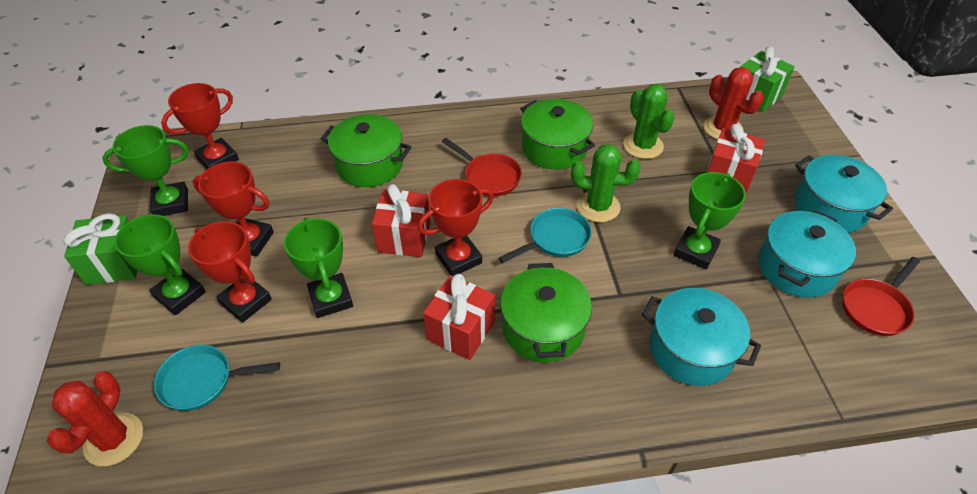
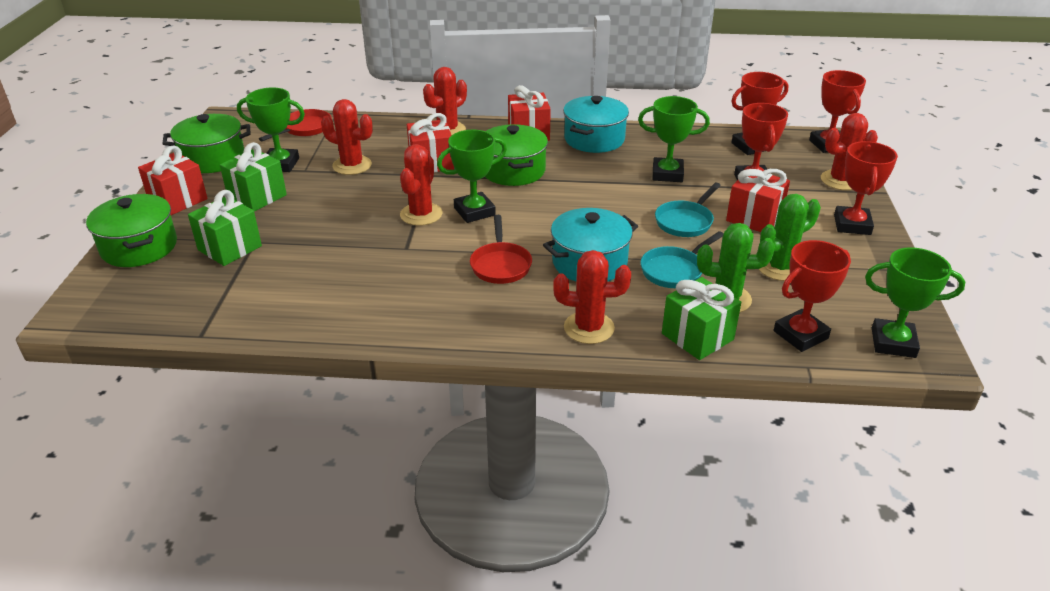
green gift: 2 -> 3
red cactus: 2 -> 5
red gift: 3 -> 4
red trophy: 4 -> 5
turquoise pot: 3 -> 2

